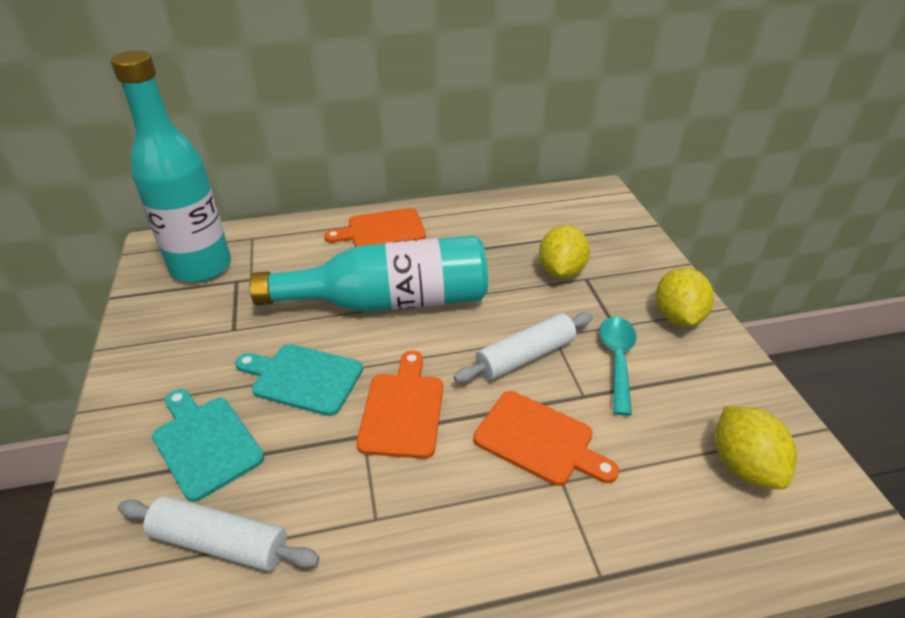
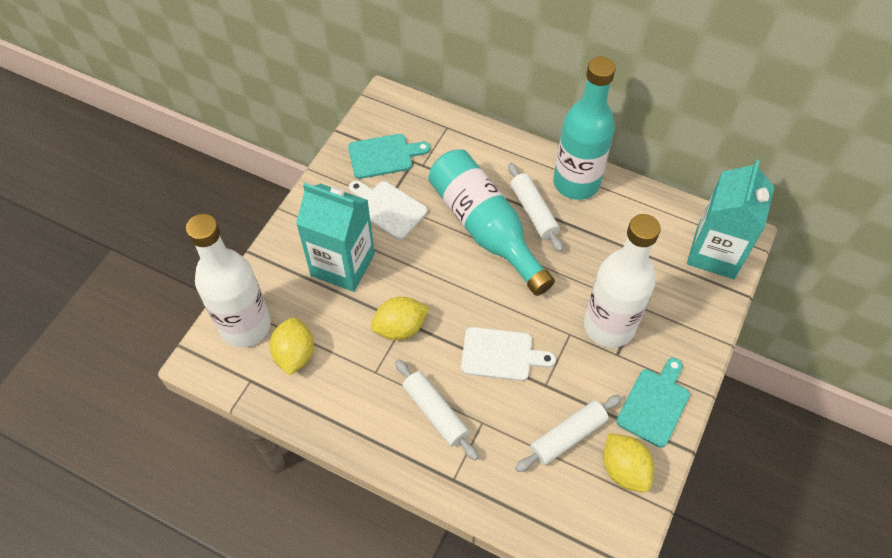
orange cutting board: 3 -> 0
turquoise carton: 0 -> 2
turquoise spoon: 1 -> 0
white bottle: 0 -> 2
white cutting board: 0 -> 2
white rolling pin: 2 -> 3

